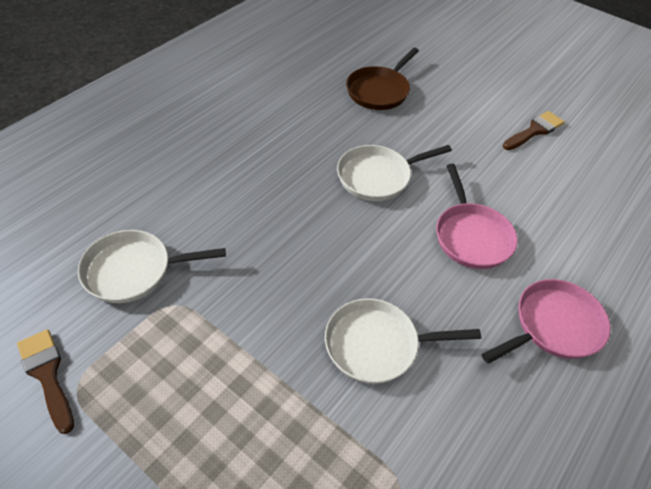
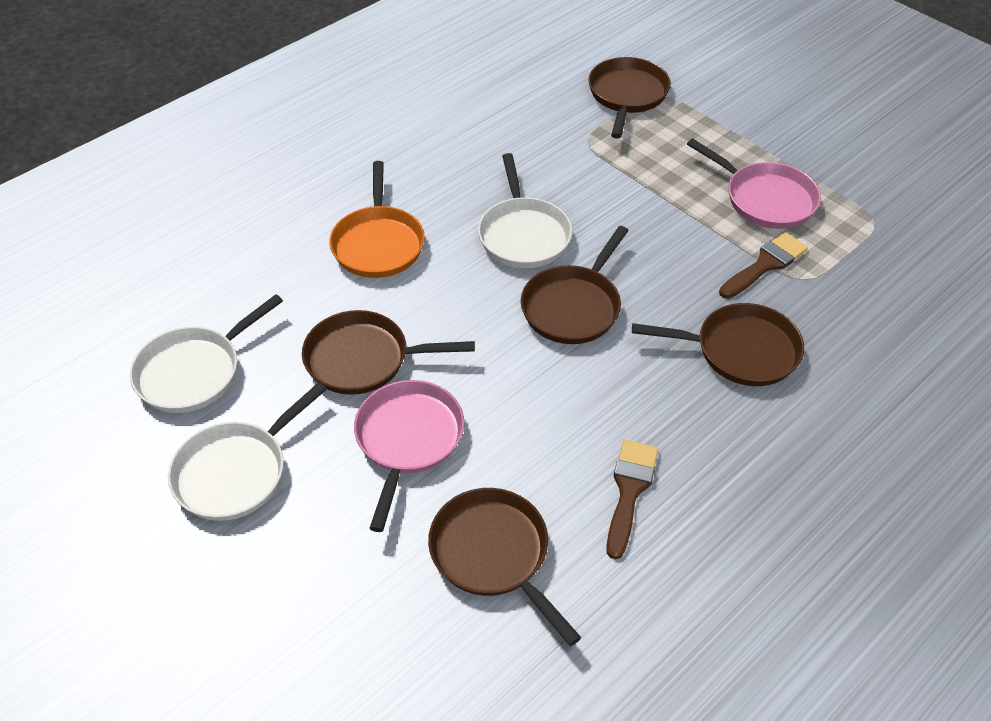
brown pan: 1 -> 5
orange pan: 0 -> 1

